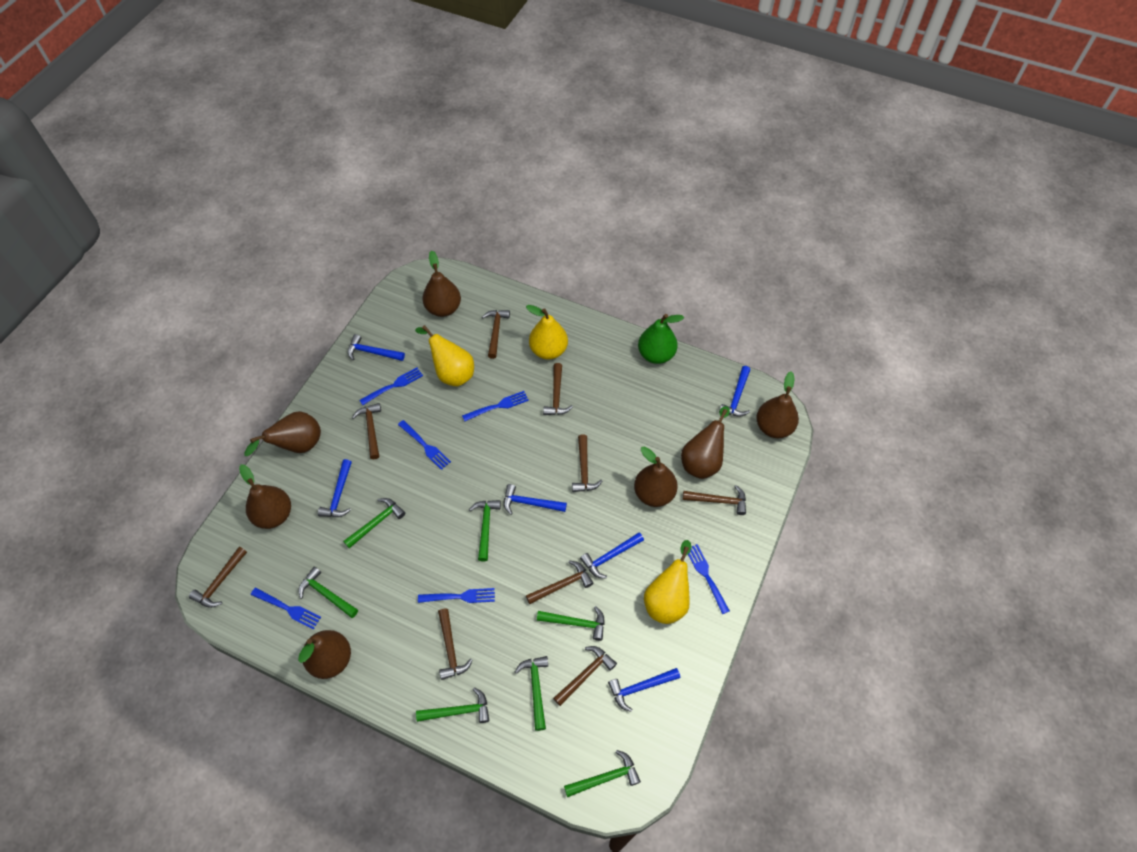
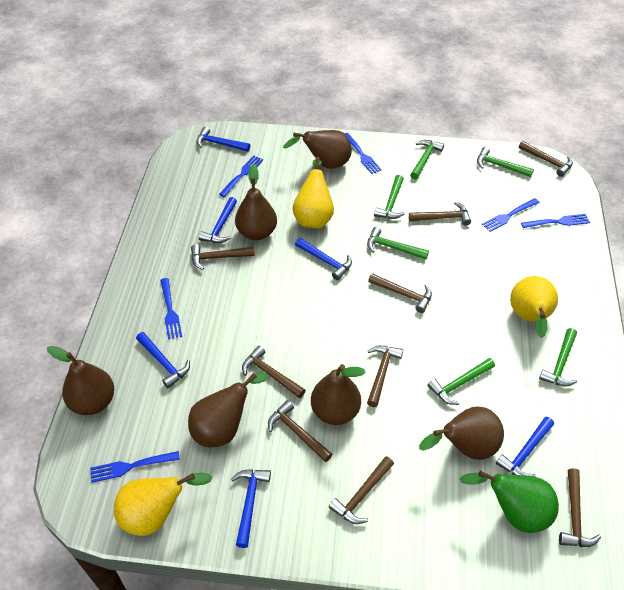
brown pear: 7 -> 6
green hammer: 7 -> 6

